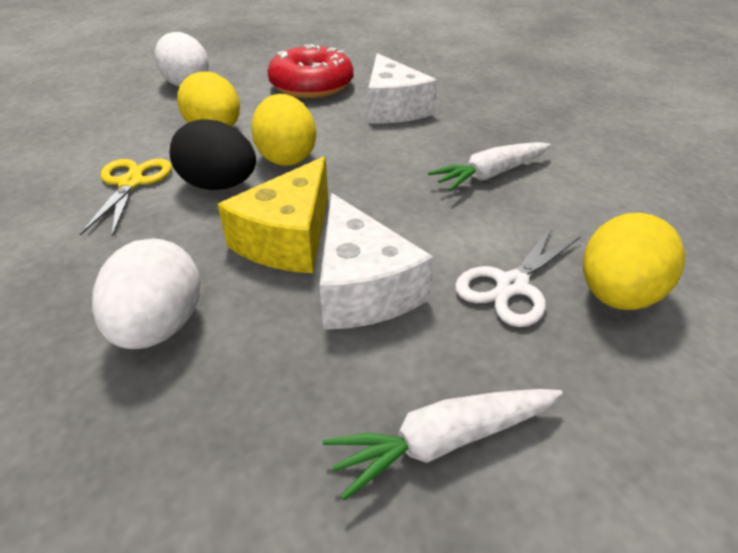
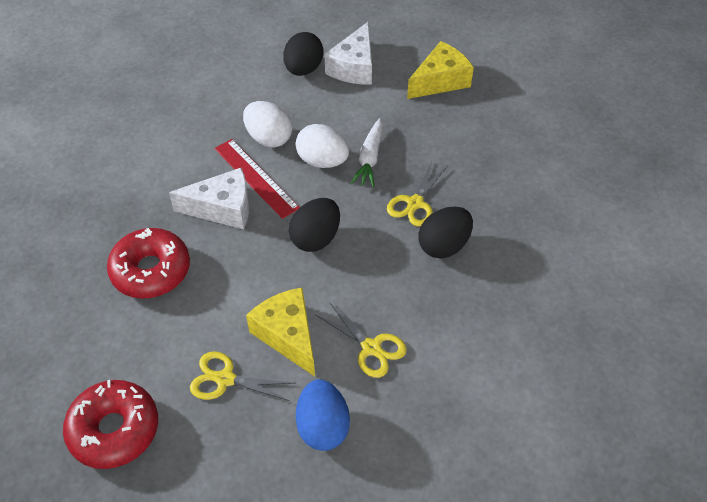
black egg: 1 -> 3
blue egg: 0 -> 1
red donut: 1 -> 2
red ruler: 0 -> 1
white carrot: 2 -> 1
white scissors: 1 -> 0
yellow cheese: 1 -> 2
yellow egg: 3 -> 0
yellow scissors: 1 -> 3

